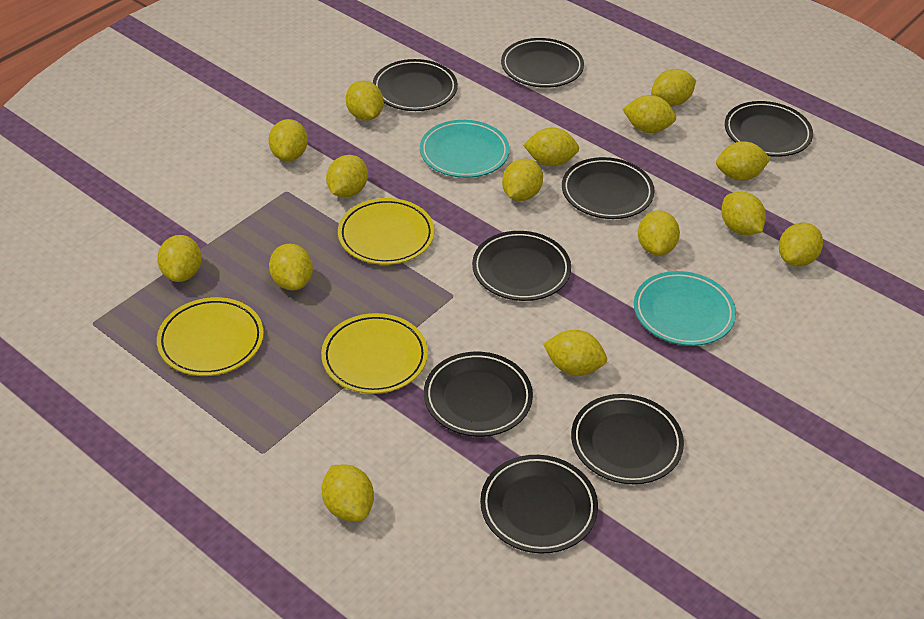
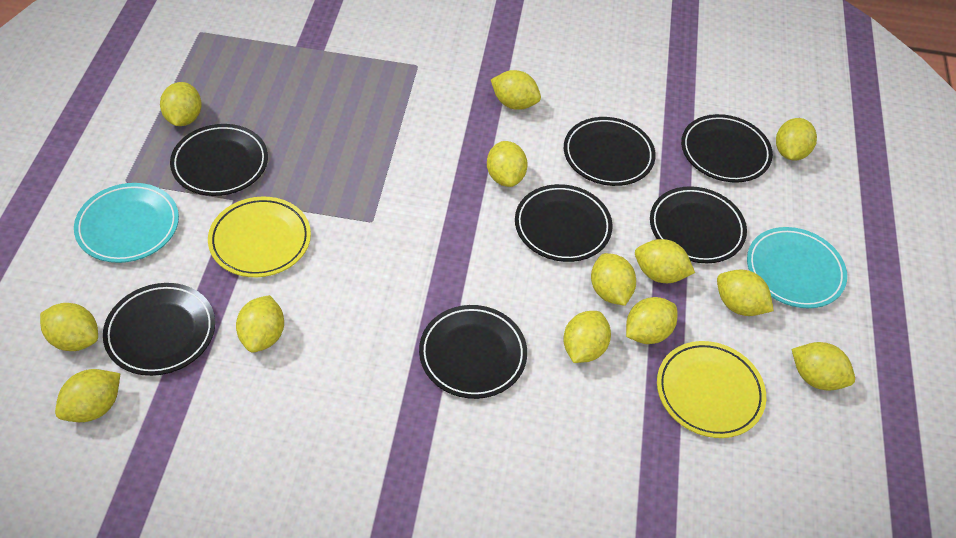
black plate: 8 -> 7
yellow lemon: 15 -> 13
yellow plate: 3 -> 2

